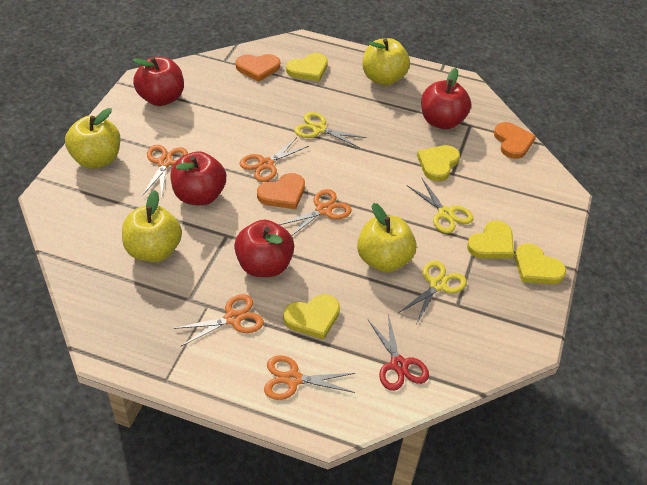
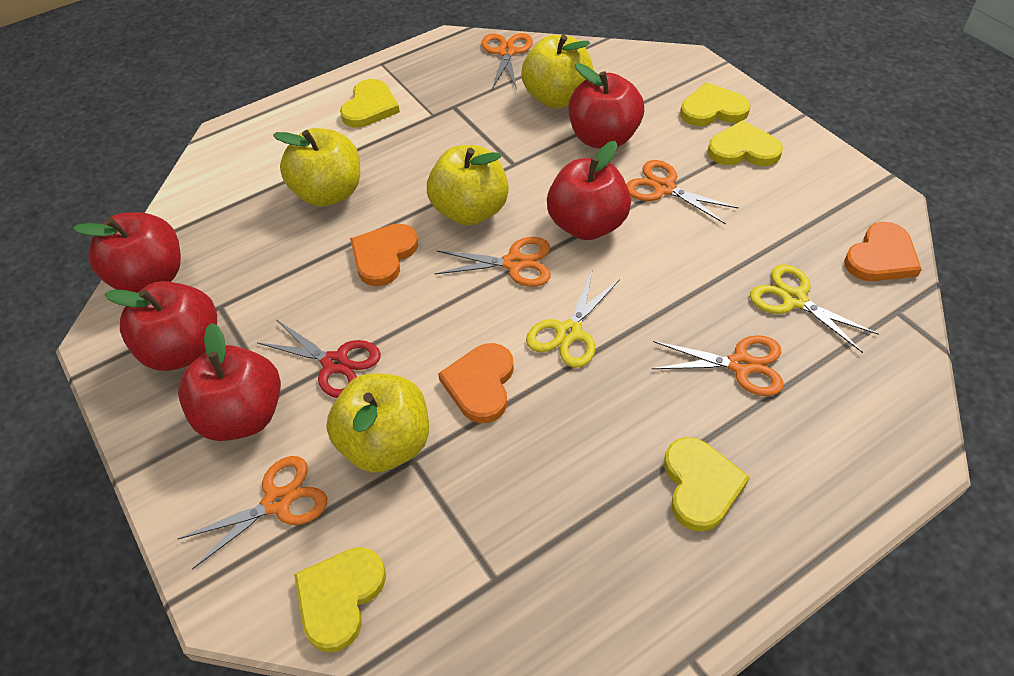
red apple: 4 -> 5
yellow scissors: 3 -> 2

